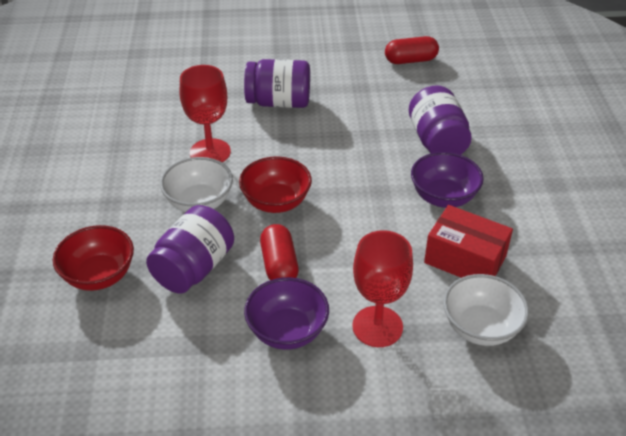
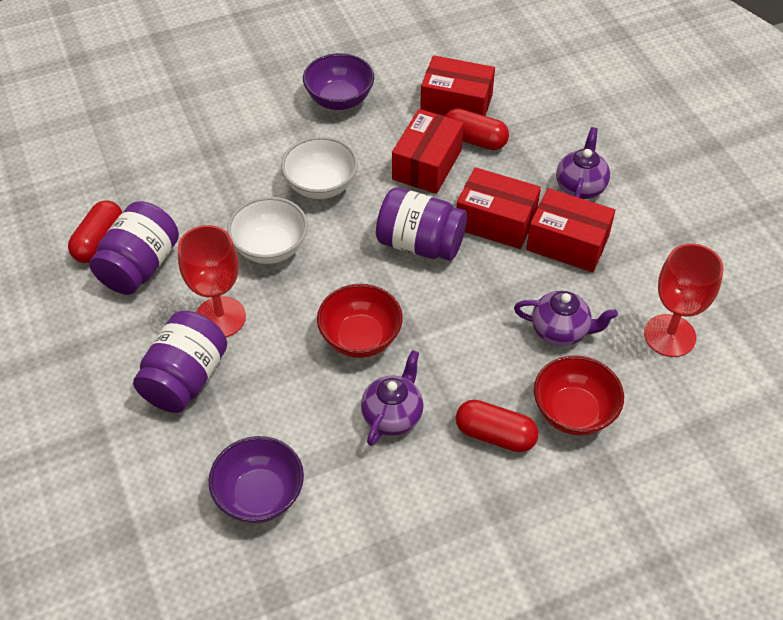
purple teapot: 0 -> 3
red box: 1 -> 4
red capsule: 2 -> 3

